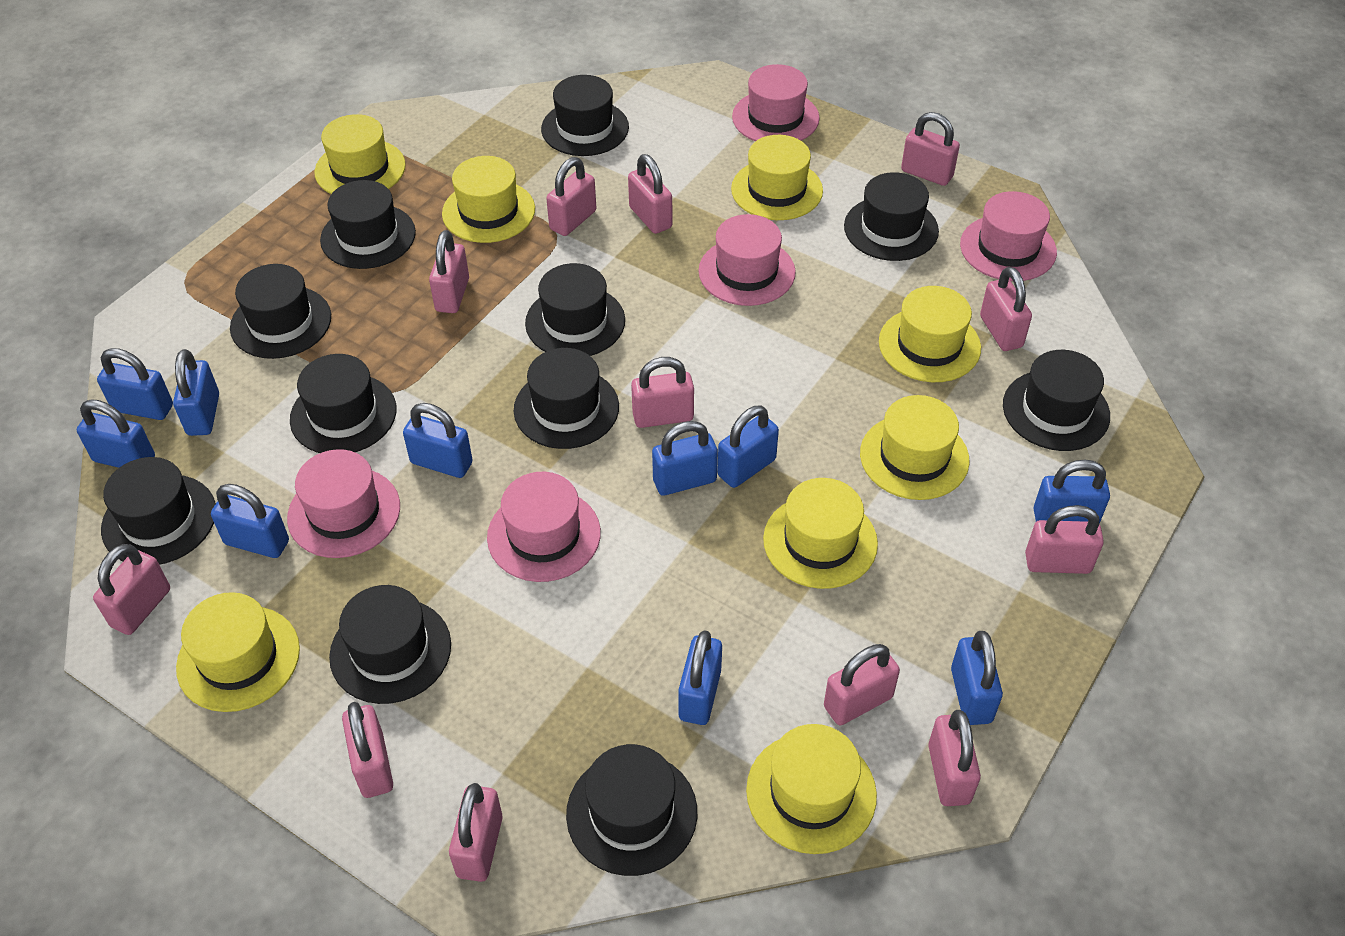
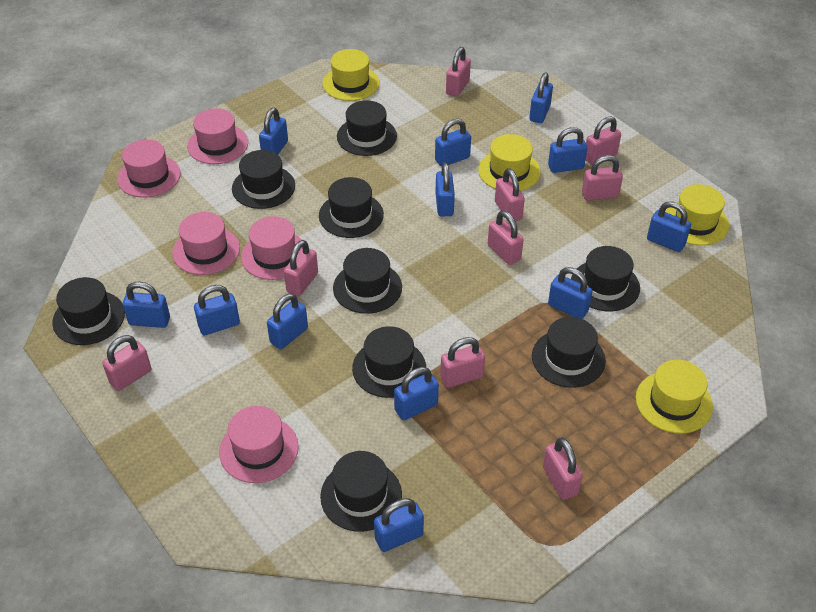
black hat: 11 -> 9
blue padlock: 10 -> 12
pink padlock: 12 -> 9
yellow hat: 8 -> 4

